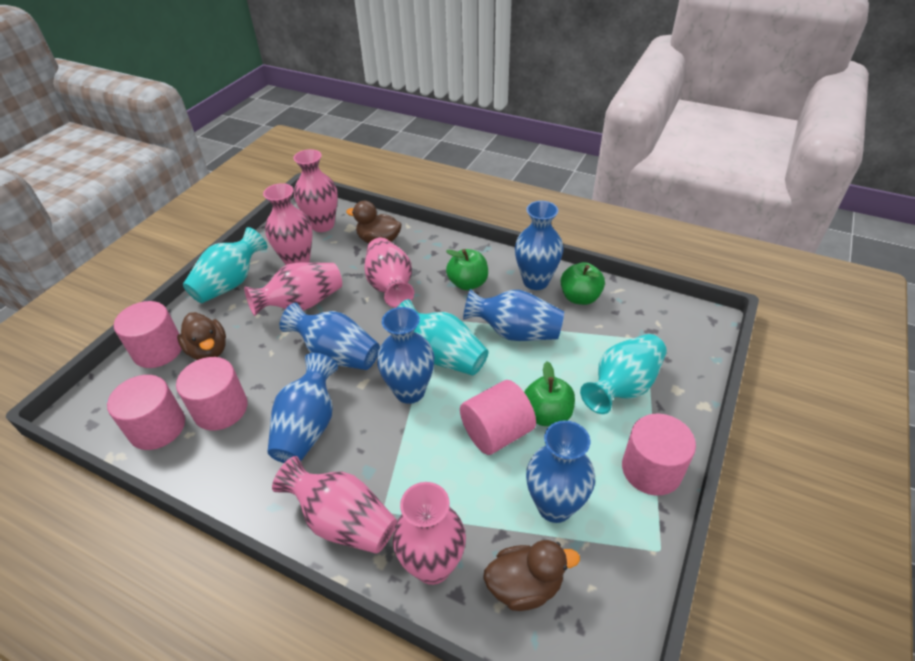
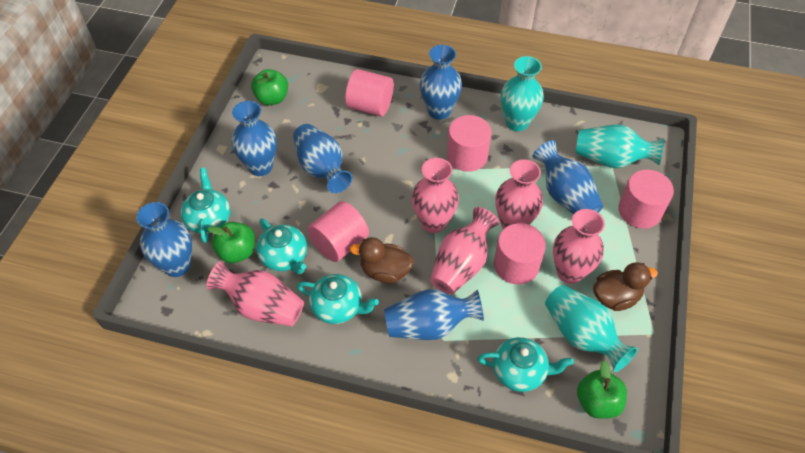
brown duck: 3 -> 2
pink vase: 6 -> 5
turquoise teapot: 0 -> 4

